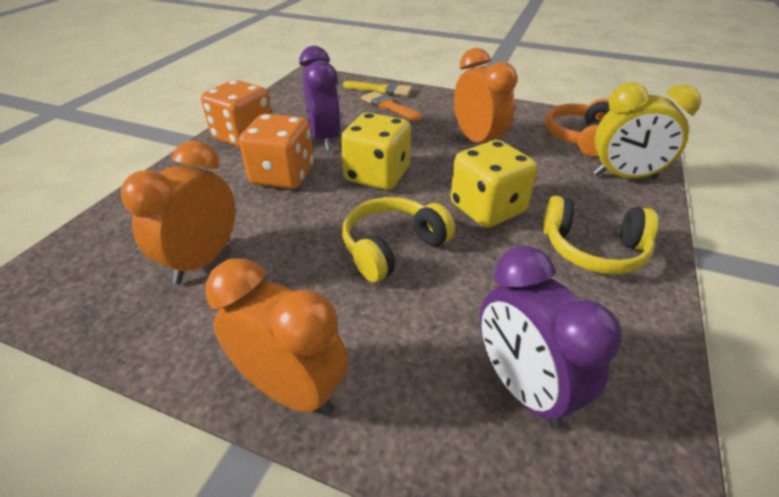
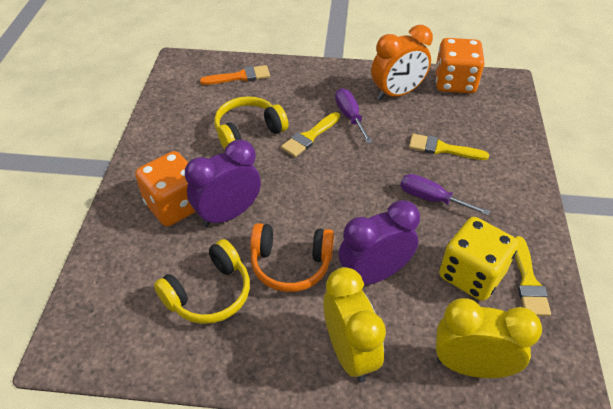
orange clock: 3 -> 1
purple screwdriver: 0 -> 2
yellow brush: 1 -> 3
yellow clock: 1 -> 2
yellow dice: 2 -> 1

